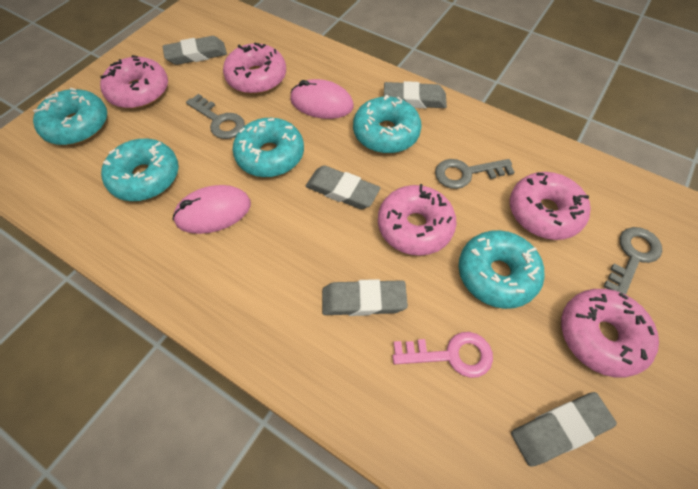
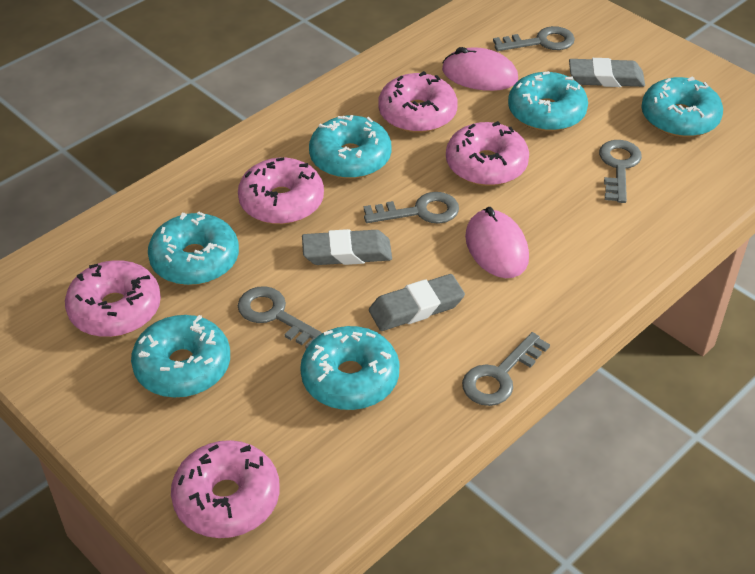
grey eraser: 5 -> 3
grey key: 3 -> 5
pink key: 1 -> 0
turquoise donut: 5 -> 6

